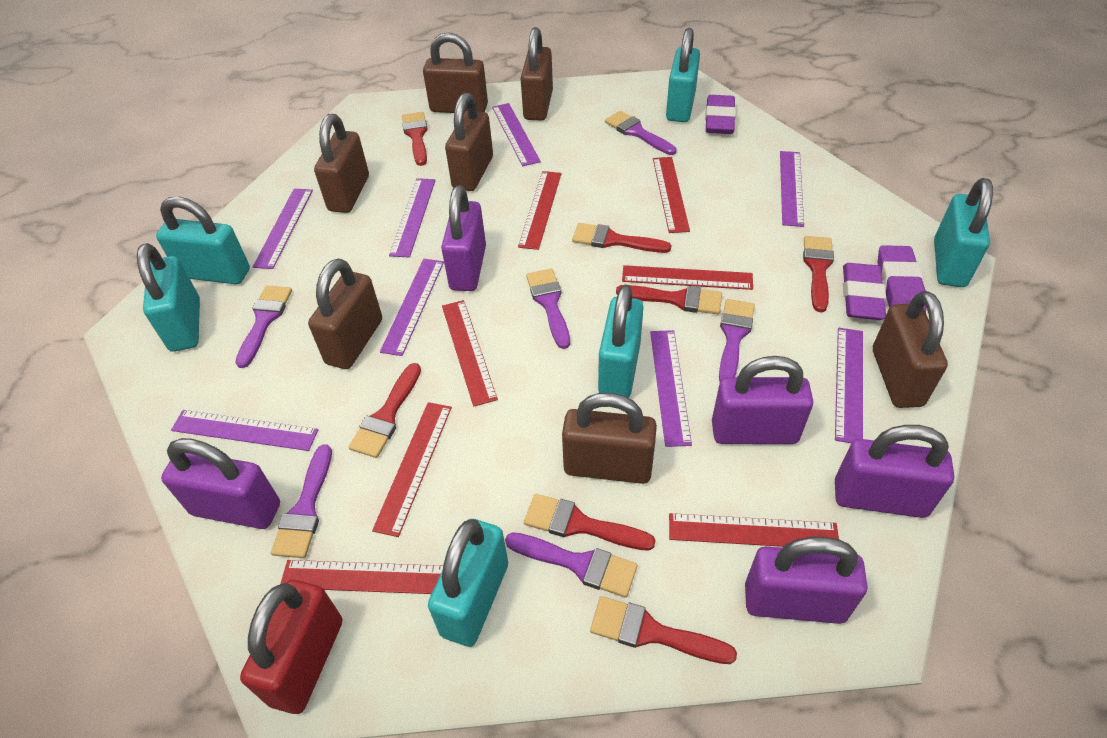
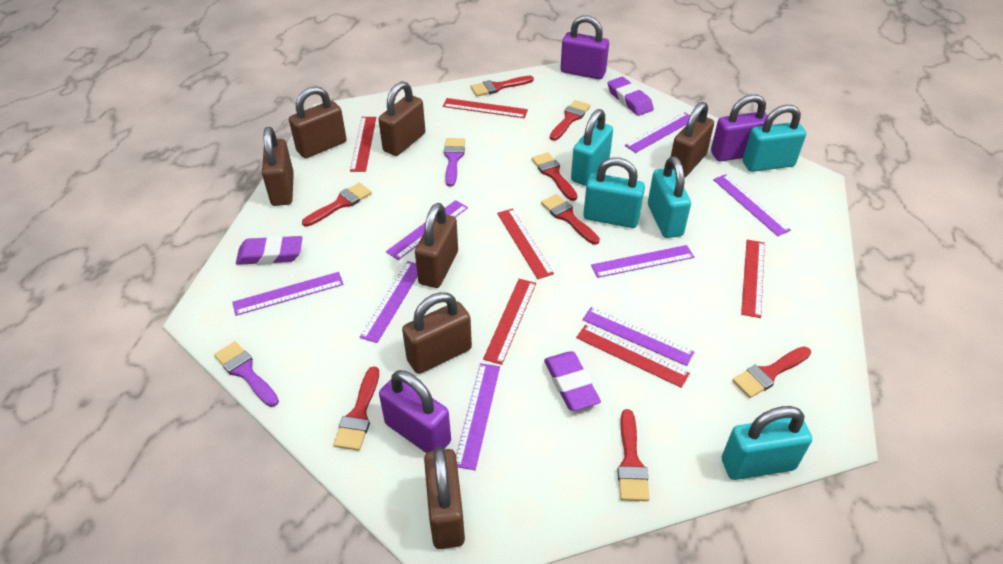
purple brush: 6 -> 2
purple padlock: 5 -> 3
red brush: 7 -> 8
red padlock: 1 -> 0
red ruler: 7 -> 6
turquoise padlock: 6 -> 5

